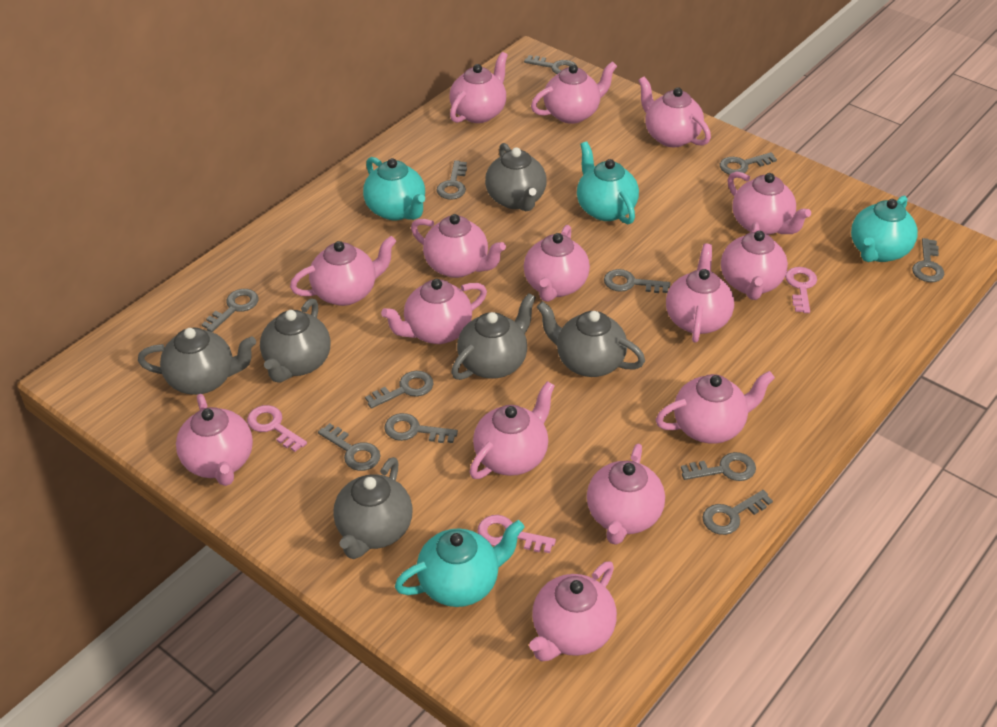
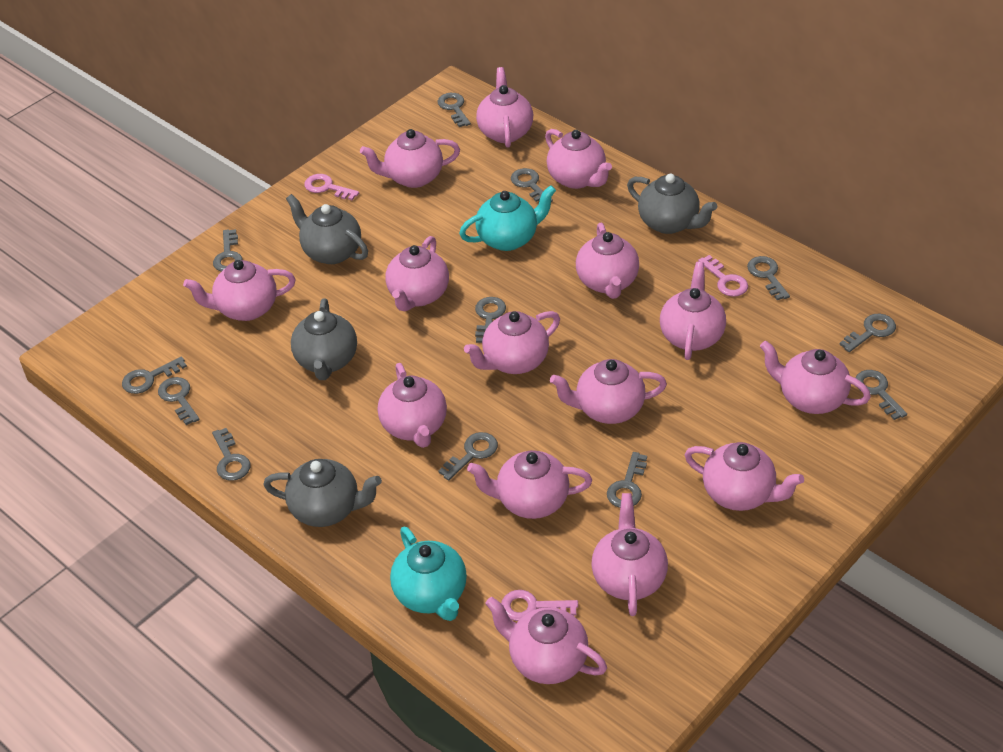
grey key: 11 -> 12
grey teapot: 6 -> 4
turquoise teapot: 4 -> 2

